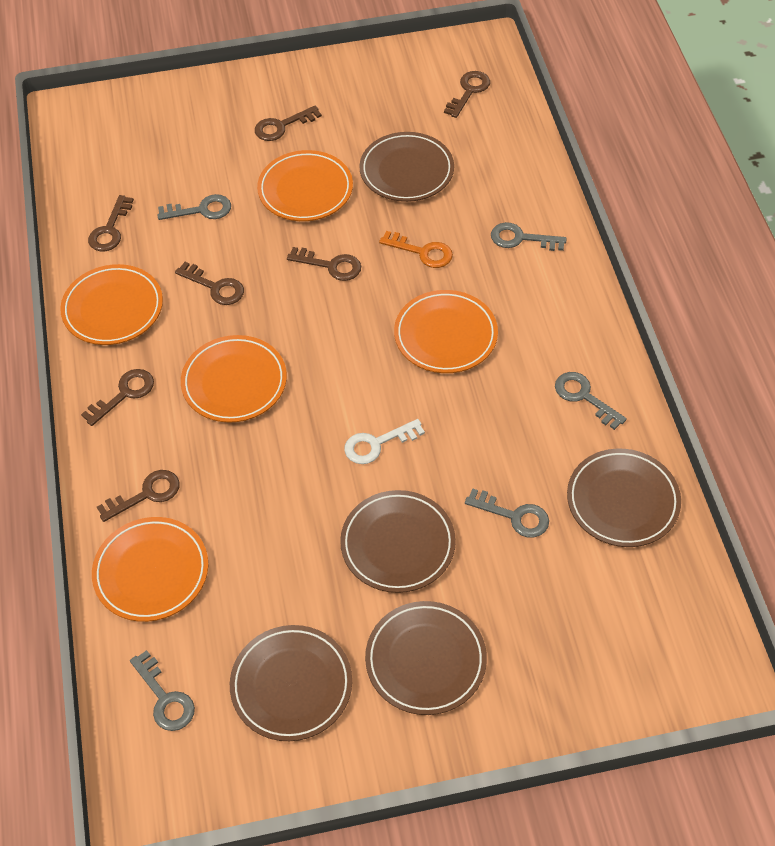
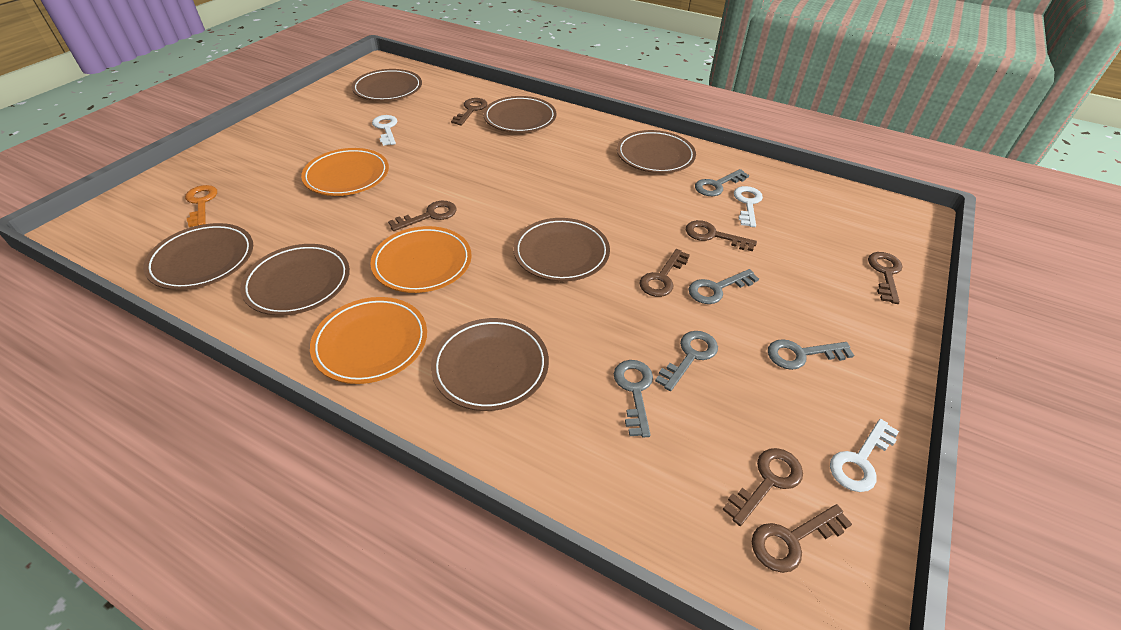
brown plate: 5 -> 7
orange plate: 5 -> 3
white key: 1 -> 3

